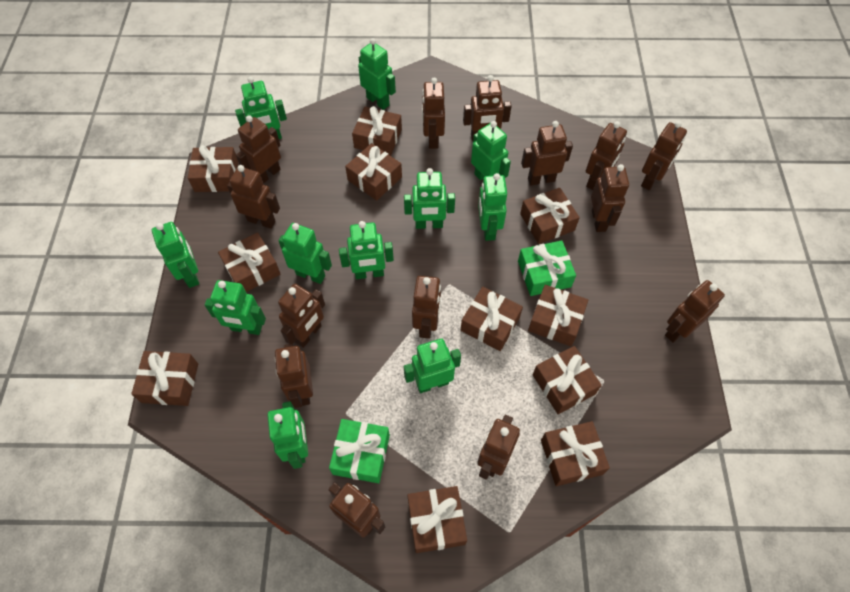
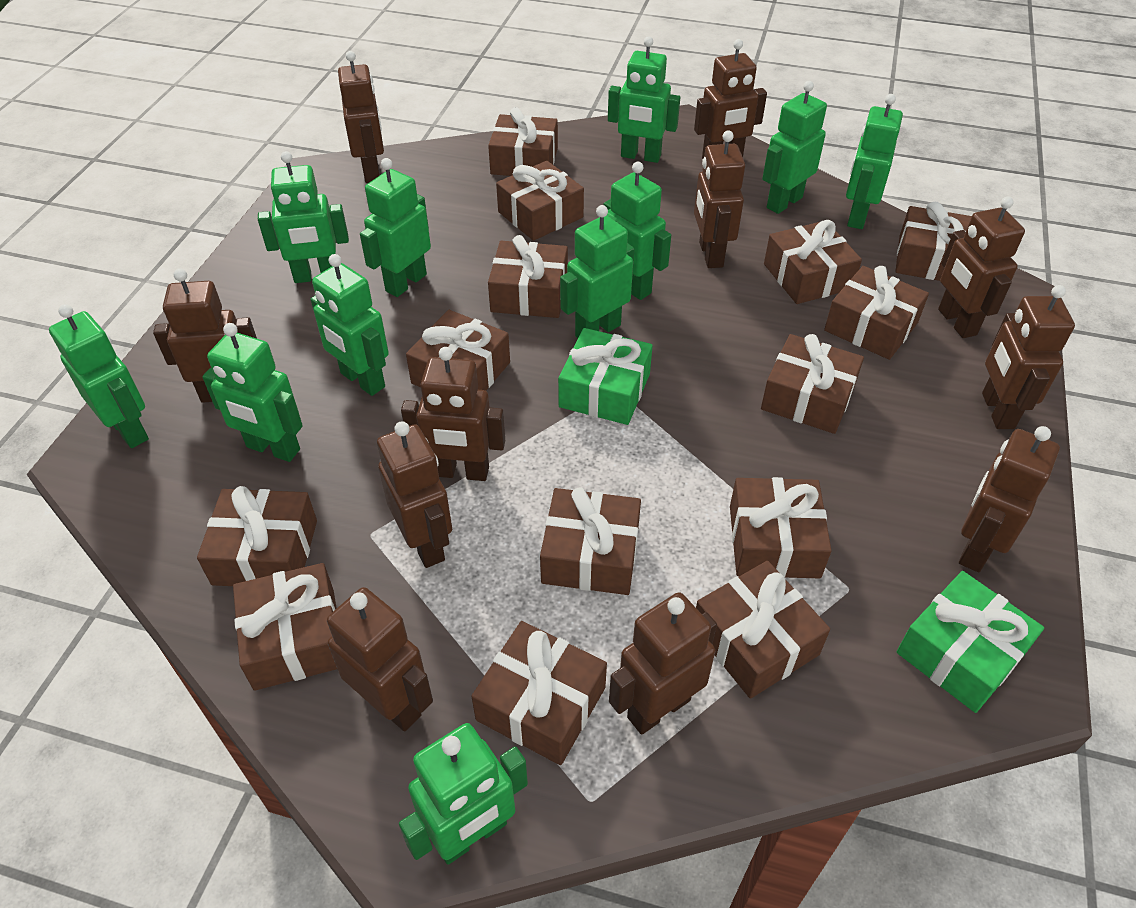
brown gift: 11 -> 14
brown robot: 14 -> 11

